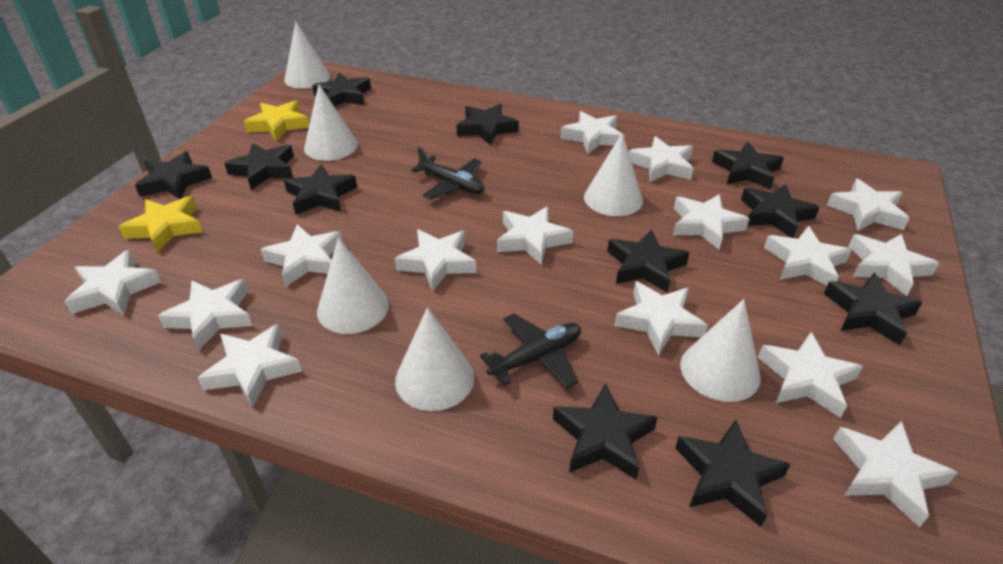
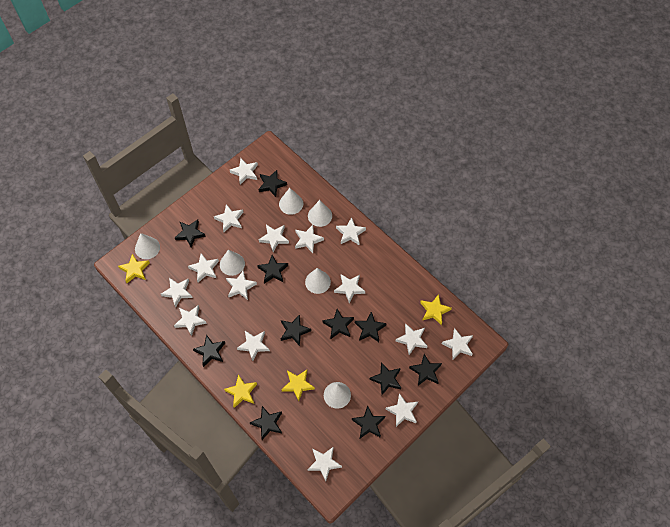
black plane: 2 -> 0
yellow star: 2 -> 4

